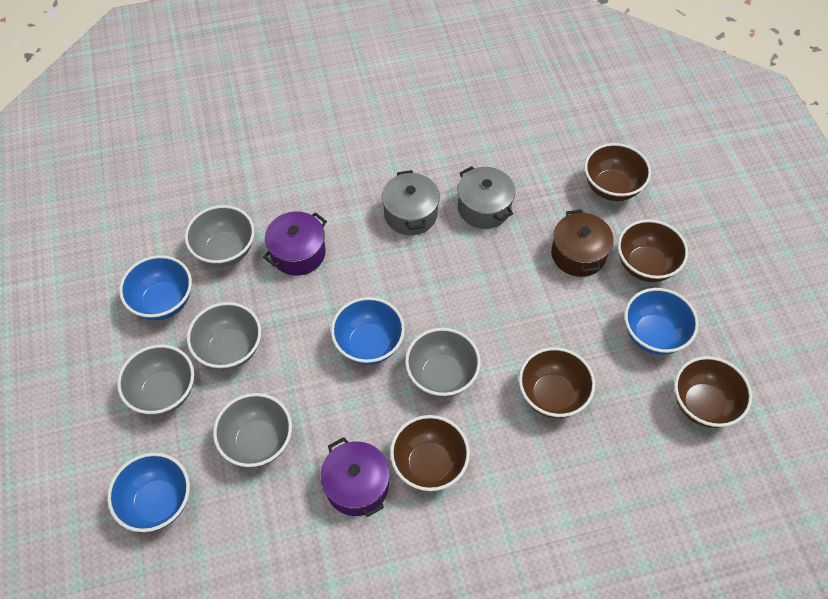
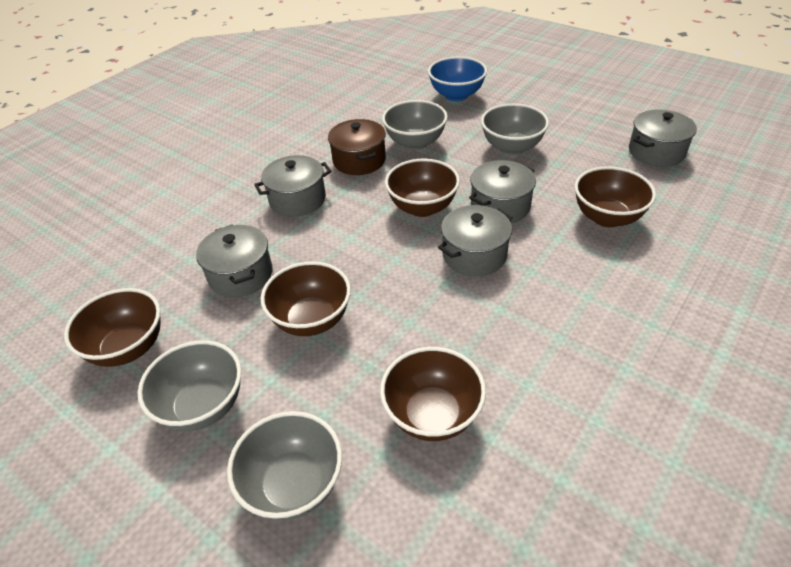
blue bowl: 4 -> 1
grey bowl: 5 -> 4
grey pot: 2 -> 5
purple pot: 2 -> 0

